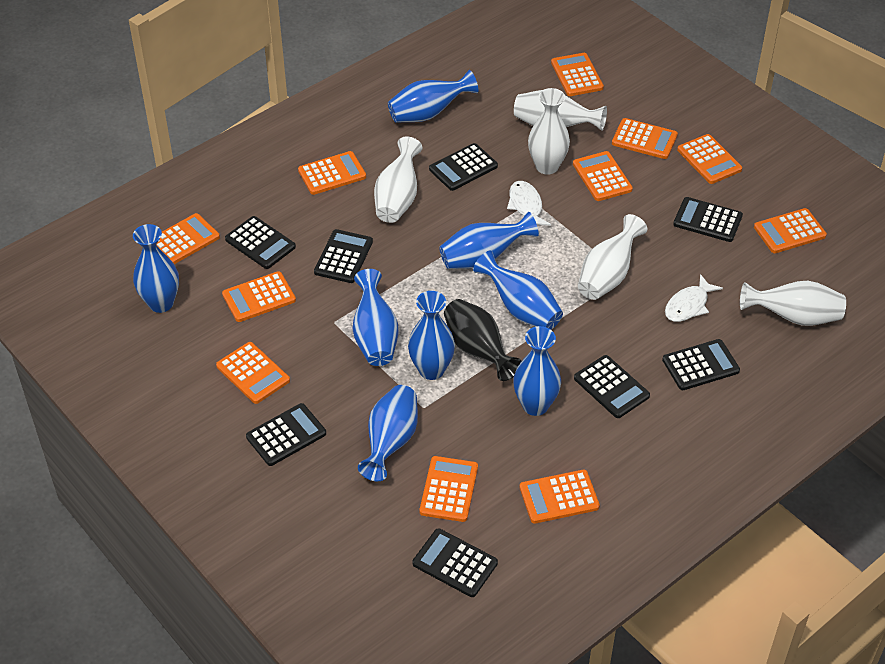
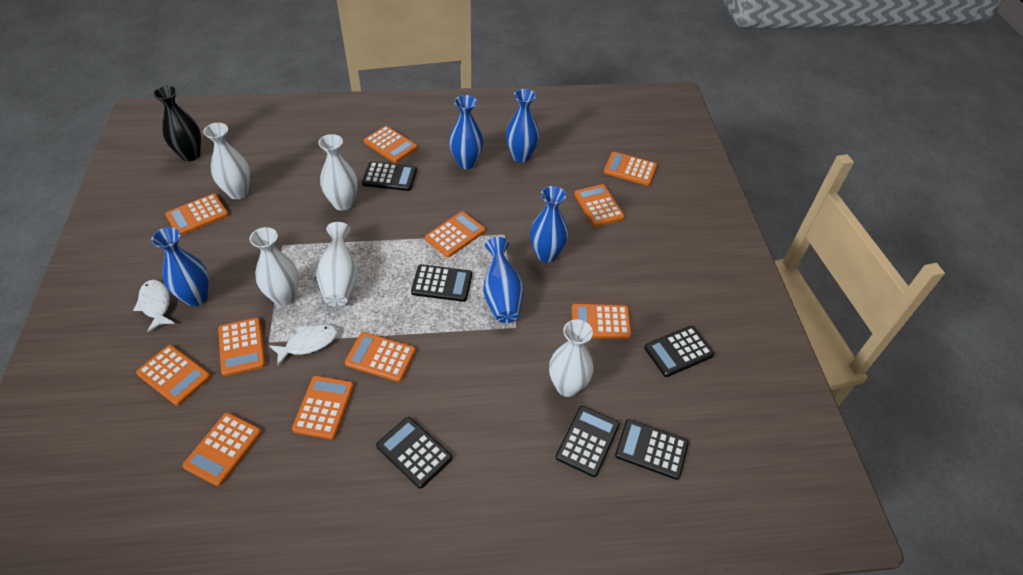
black calculator: 8 -> 6
blue vase: 8 -> 5

